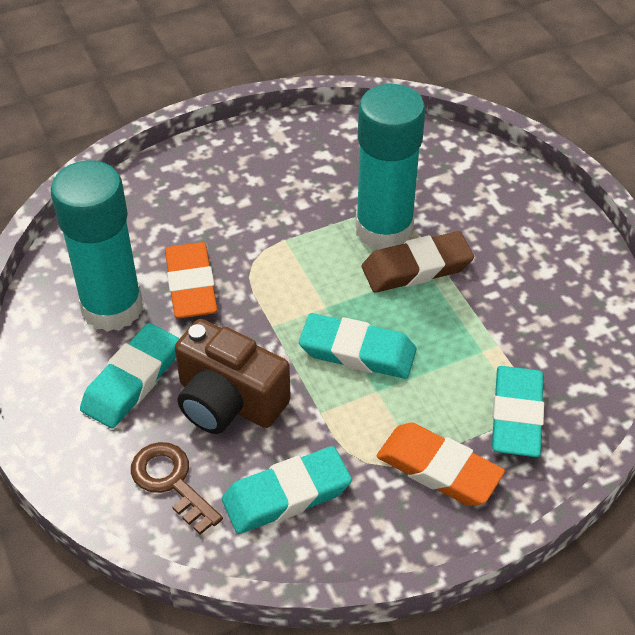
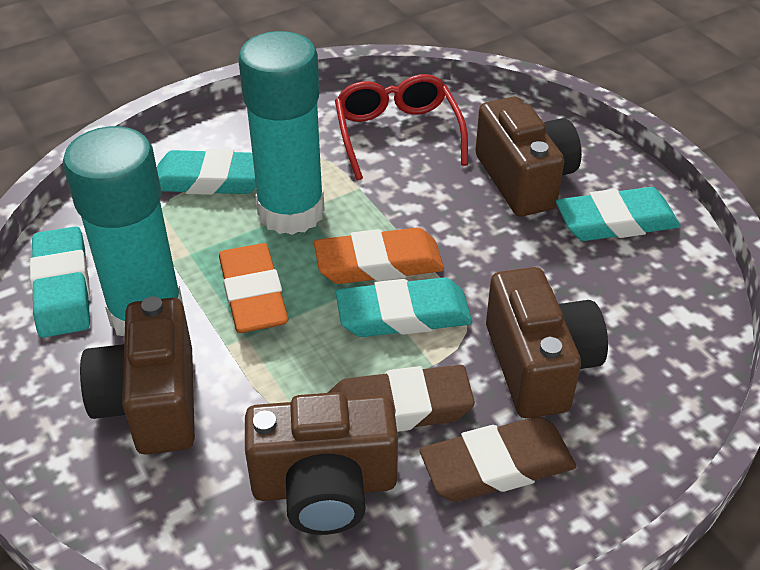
brown camera: 1 -> 4
brown eraser: 1 -> 2
brown key: 1 -> 0
red glasses: 0 -> 1

